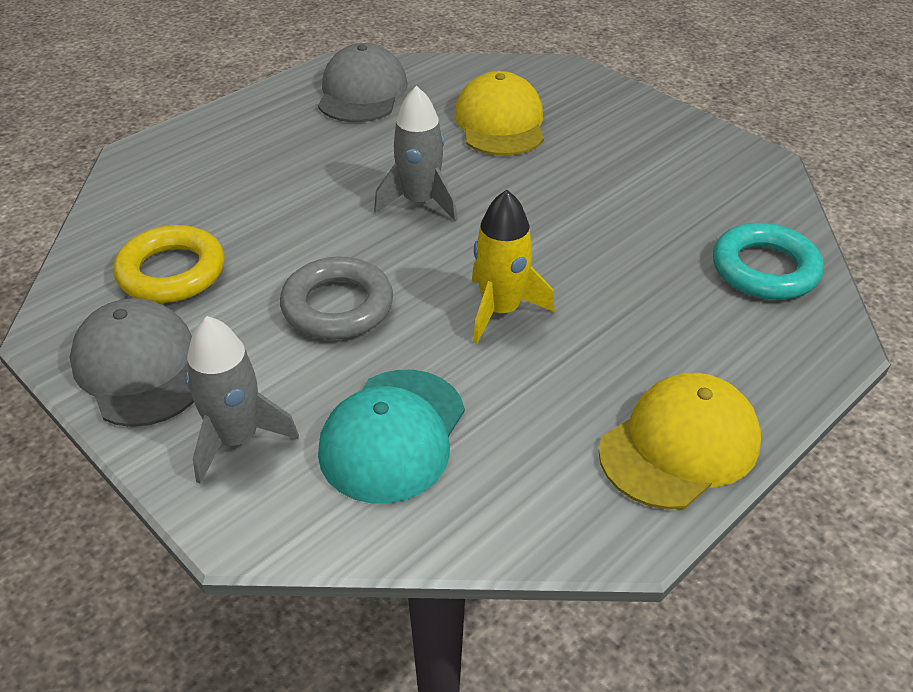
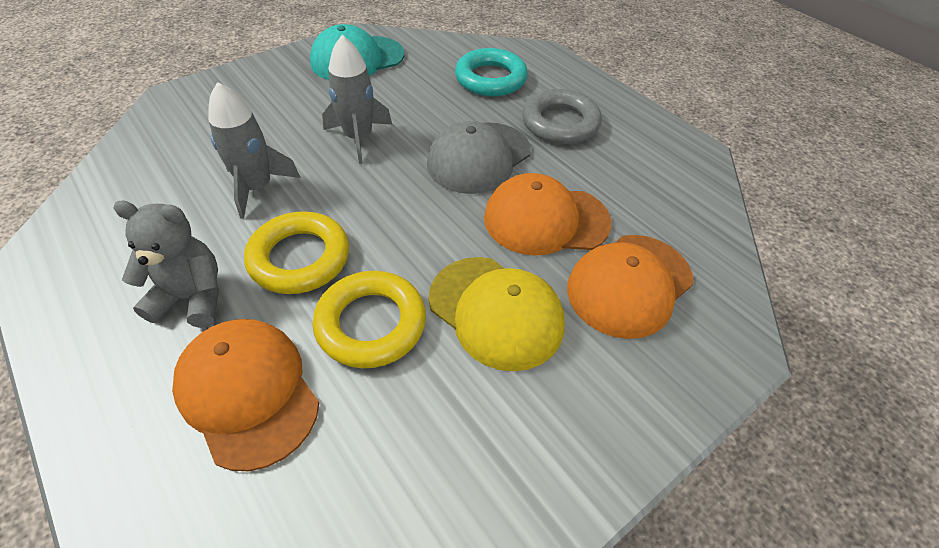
grey cap: 2 -> 1
grey teddy bear: 0 -> 1
orange cap: 0 -> 3
yellow cap: 2 -> 1
yellow ring: 1 -> 2
yellow rocket: 1 -> 0

